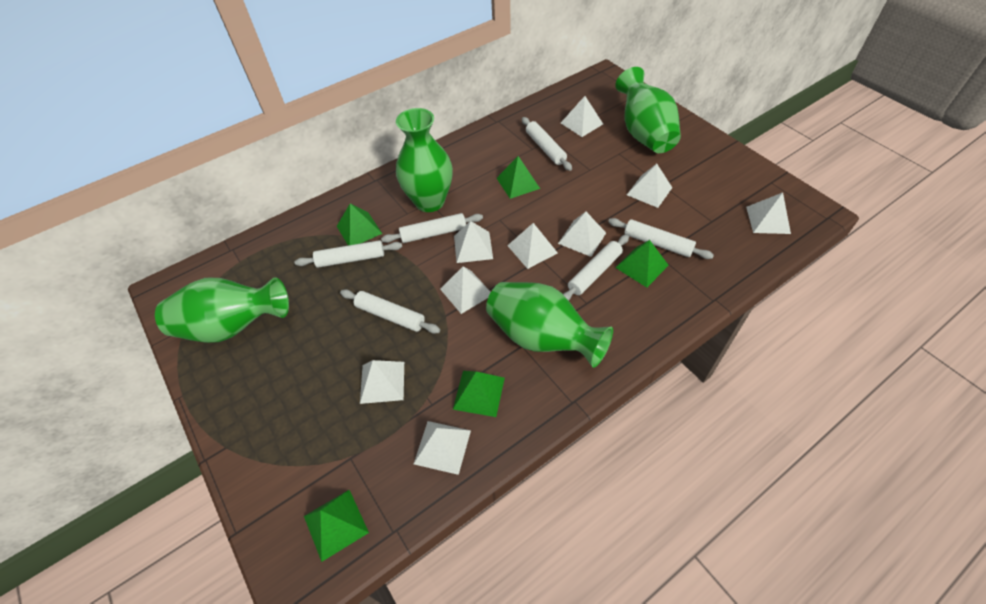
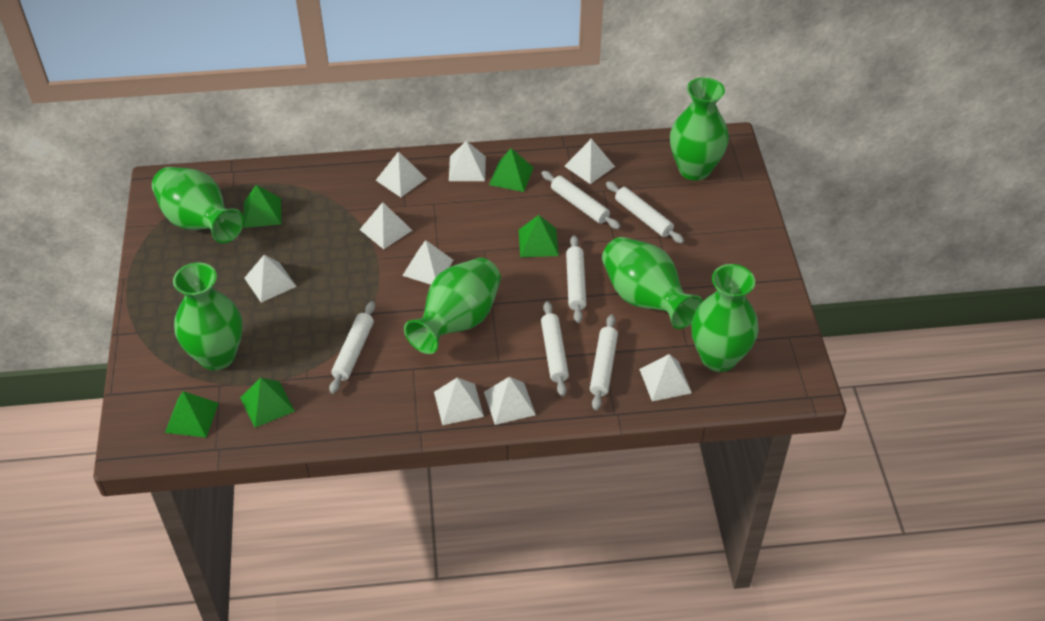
green vase: 4 -> 6

